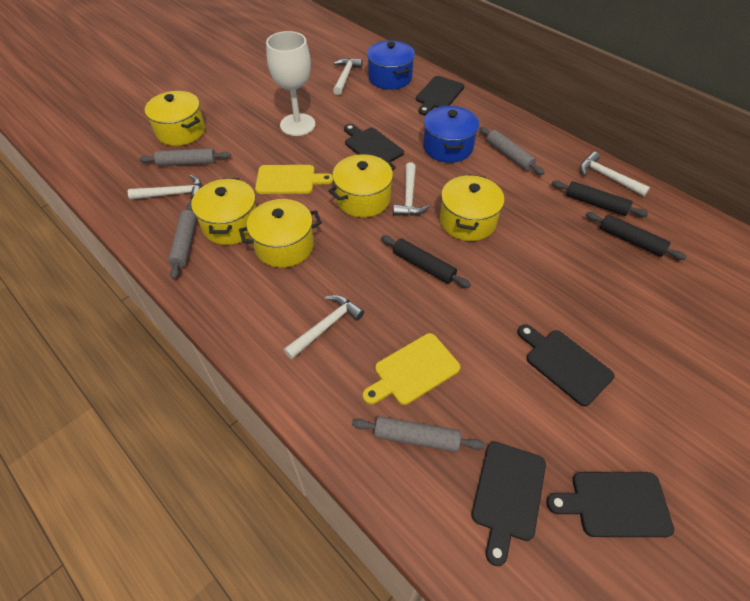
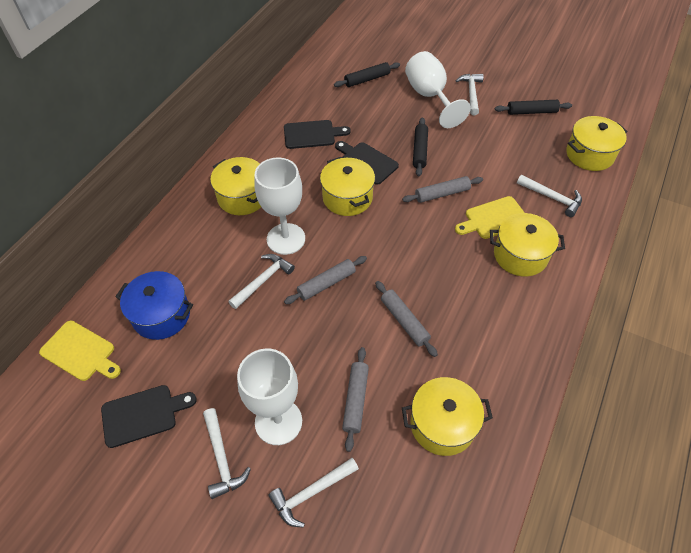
black cutting board: 5 -> 3
blue pot: 2 -> 1
white goblet: 1 -> 3

